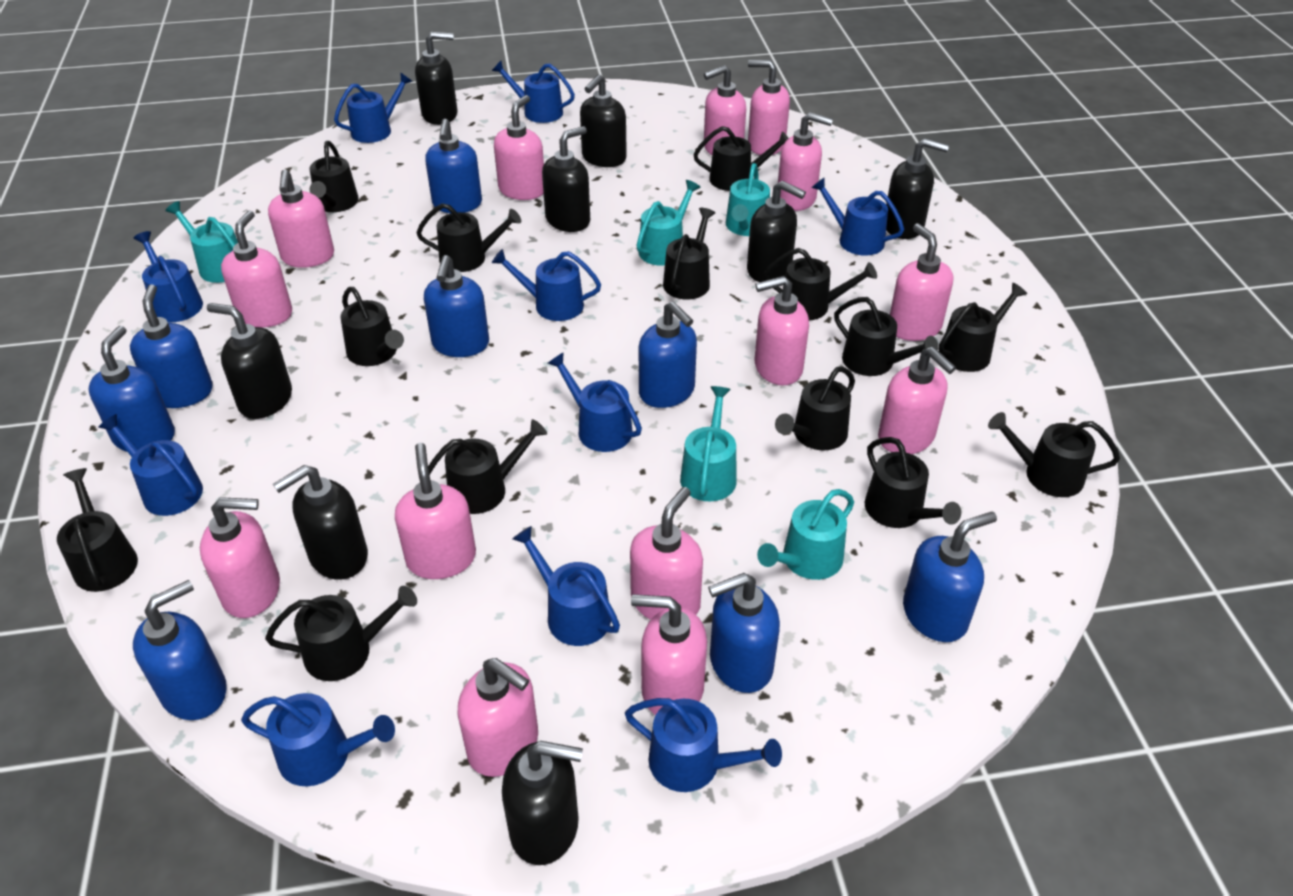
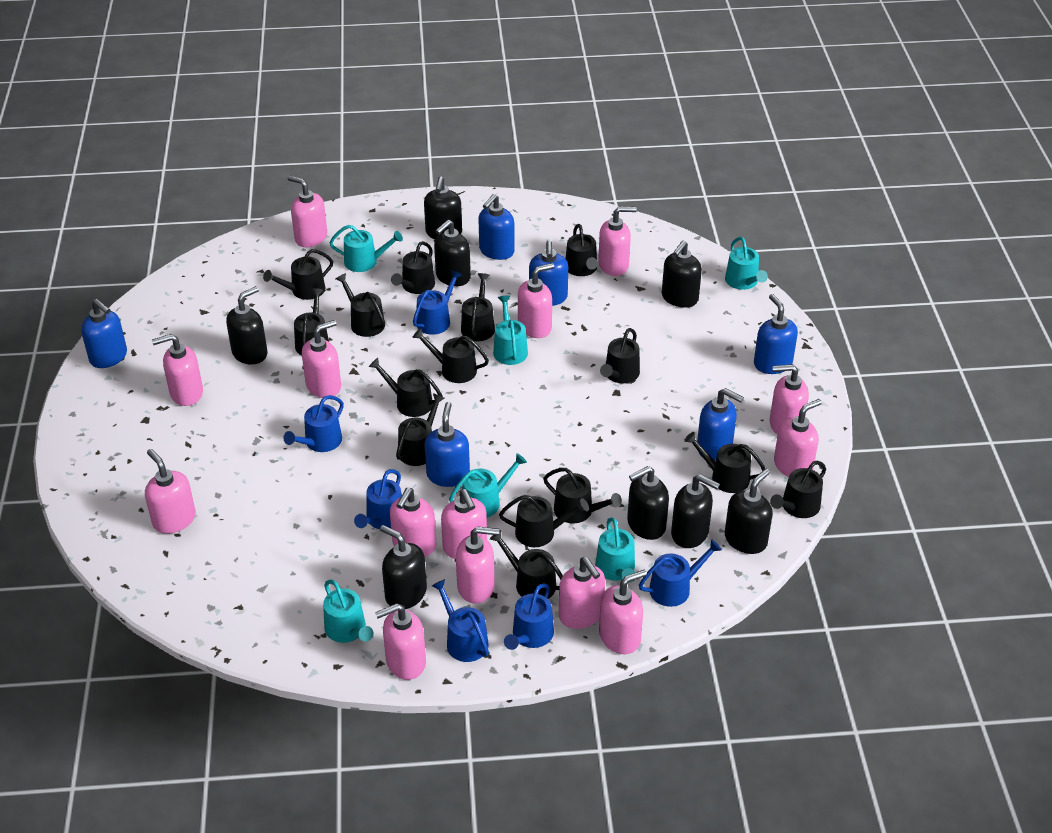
black watering can: 14 -> 15
blue soap dispenser: 8 -> 6
blue watering can: 10 -> 6
turquoise watering can: 5 -> 6

